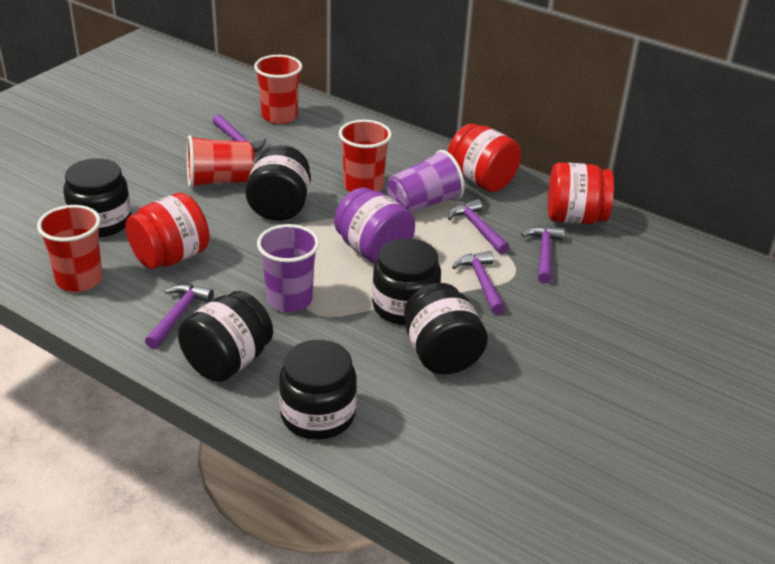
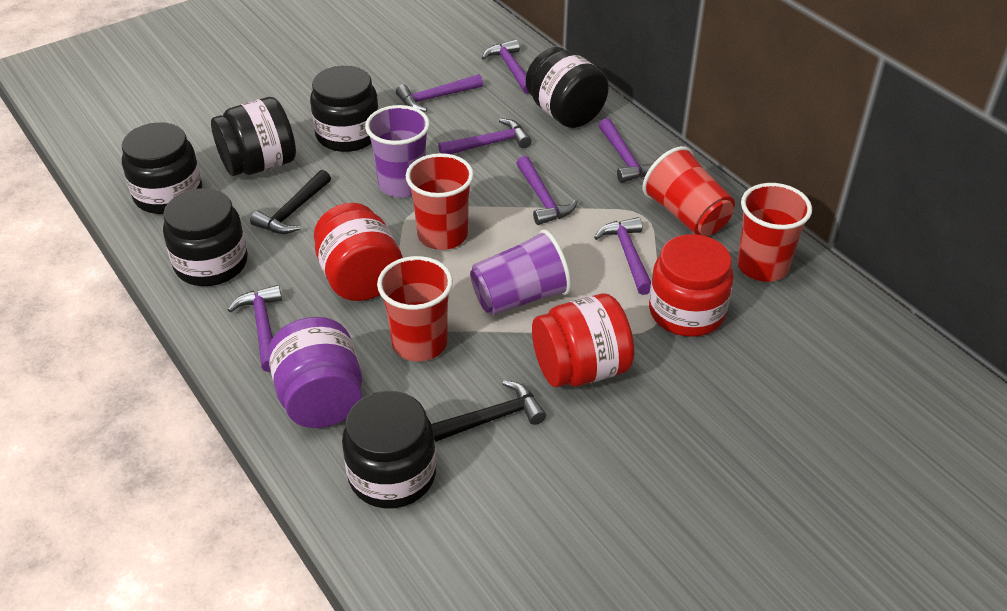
black hammer: 0 -> 2
purple hammer: 5 -> 7

